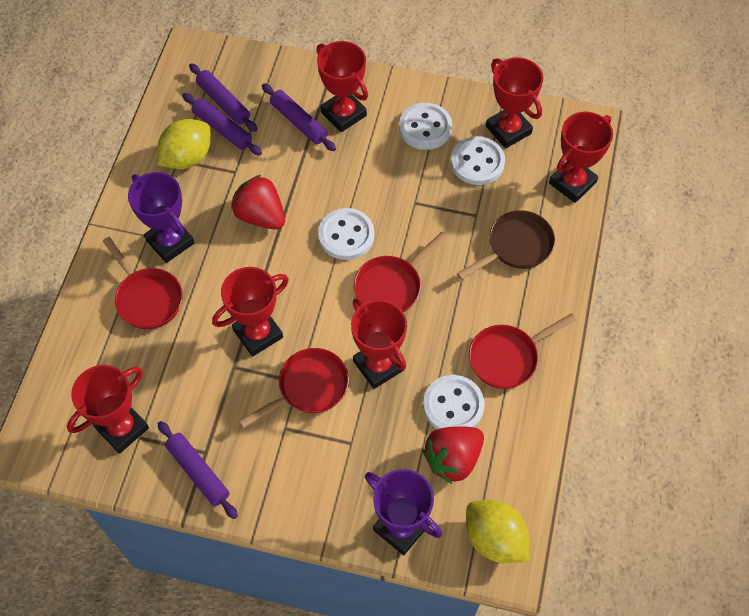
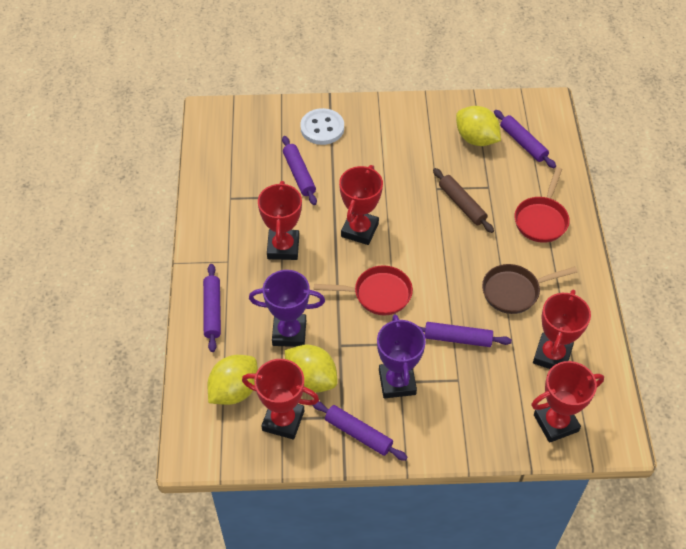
brown rolling pin: 0 -> 1
purple rolling pin: 4 -> 5
red pan: 4 -> 2
red strawberry: 2 -> 0
red trophy: 6 -> 5
white button: 4 -> 1
yellow lemon: 2 -> 3

